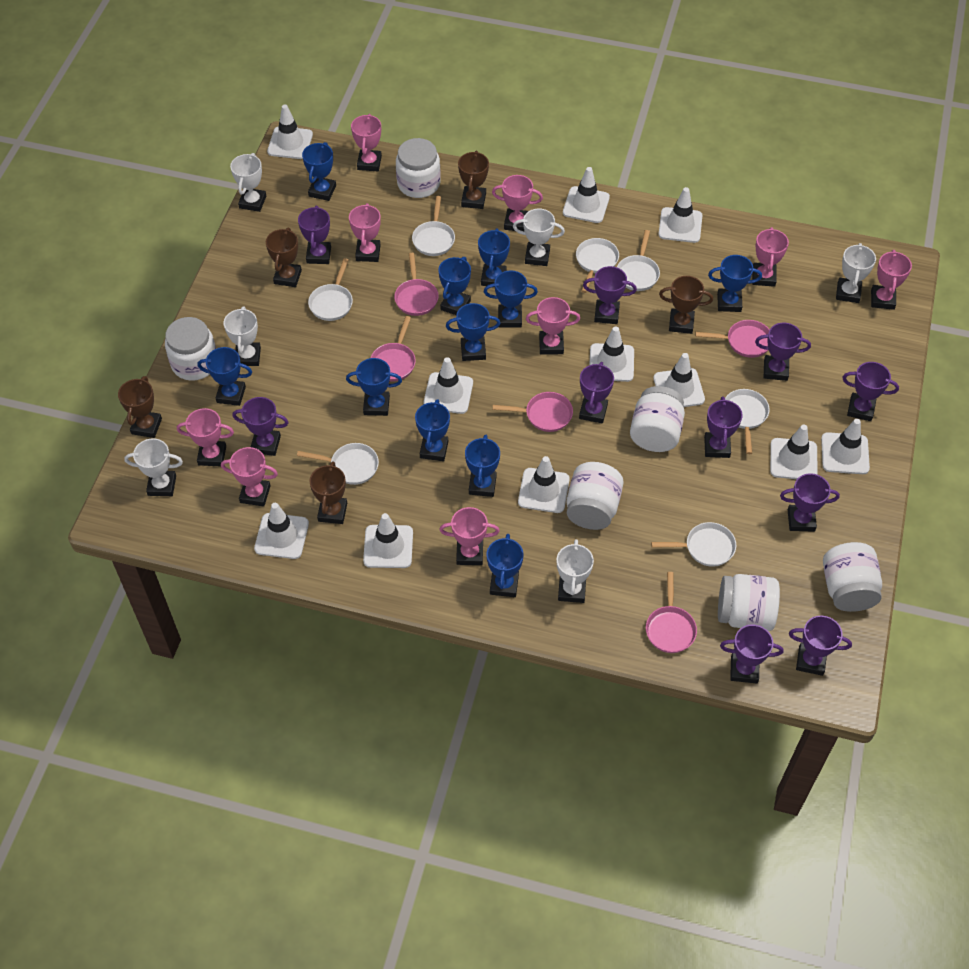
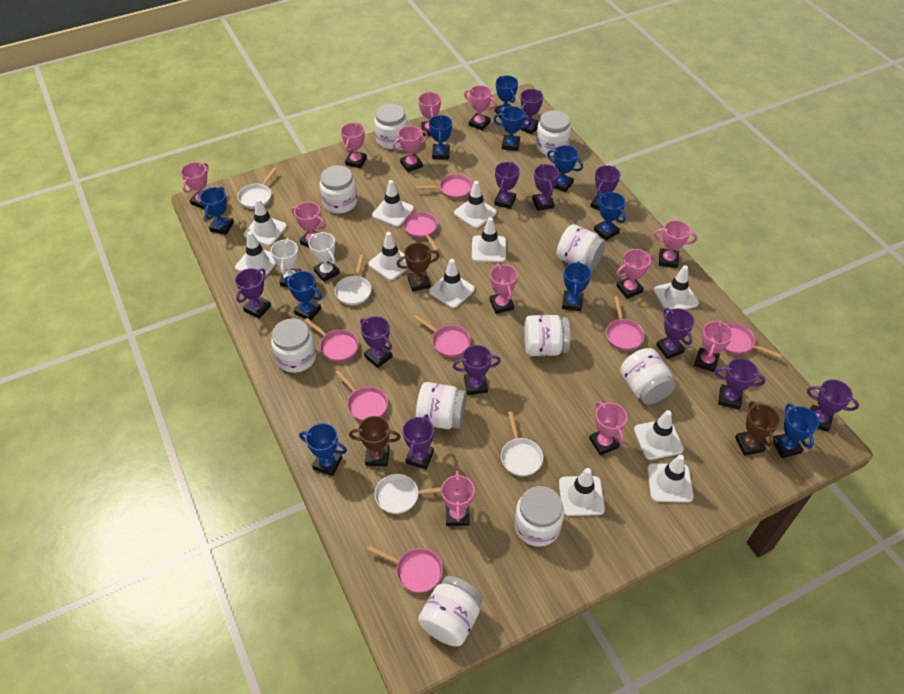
blue trophy: 11 -> 10
brown trophy: 5 -> 3
pink pan: 5 -> 8
pink trophy: 9 -> 12
purple trophy: 10 -> 11
white jar: 6 -> 10
white pan: 7 -> 4
white trophy: 6 -> 2

